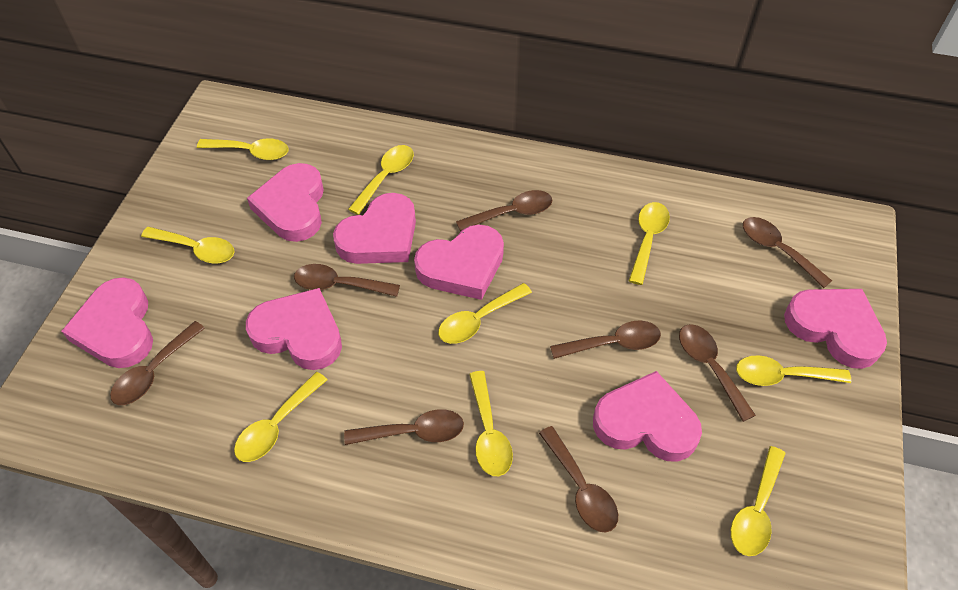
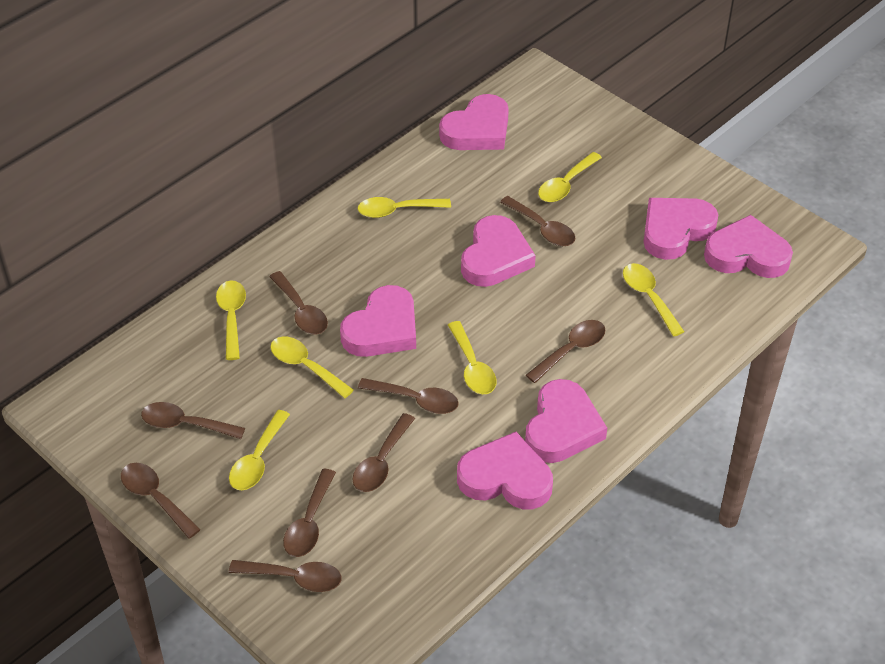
brown spoon: 8 -> 9
yellow spoon: 9 -> 7

